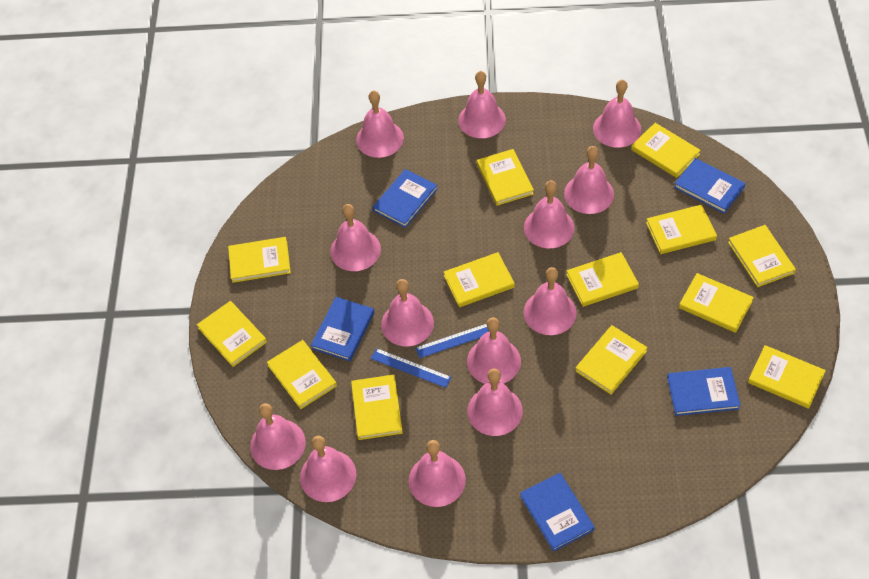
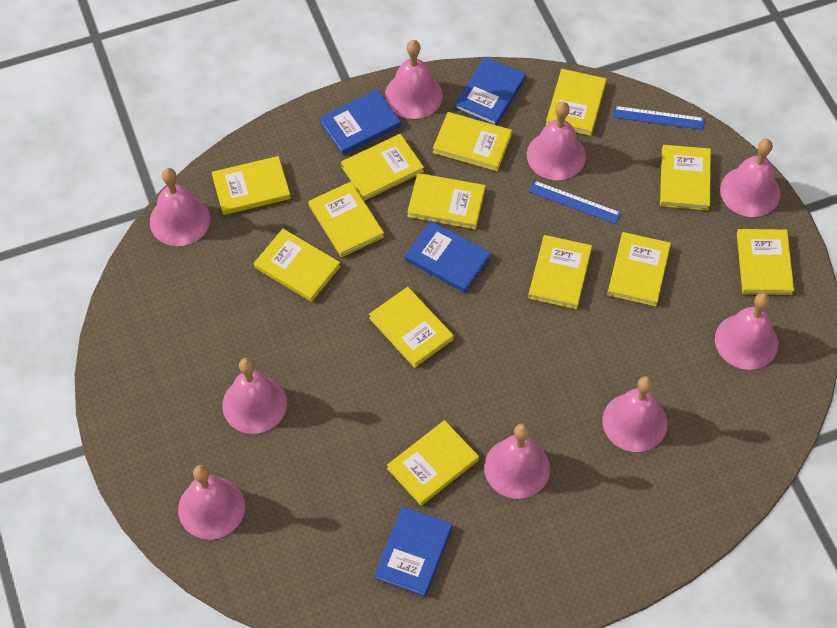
blue book: 5 -> 4
pink bell: 13 -> 9

